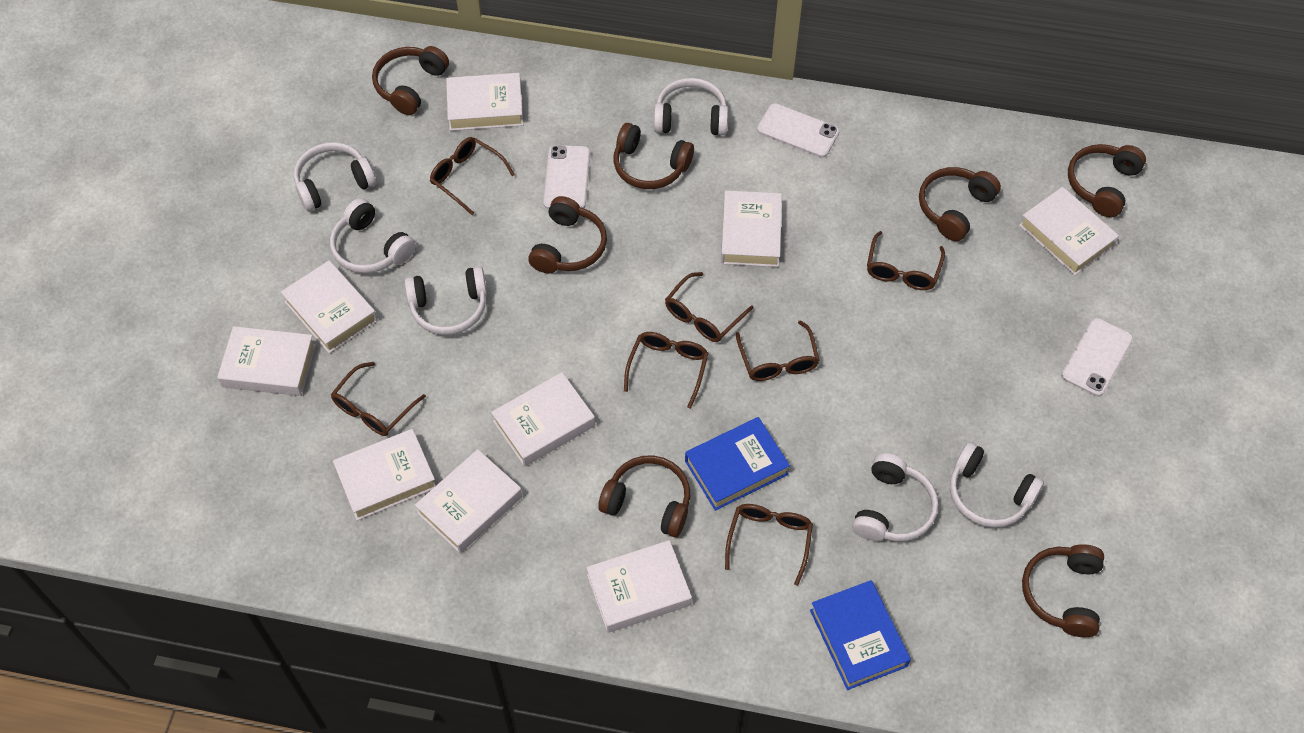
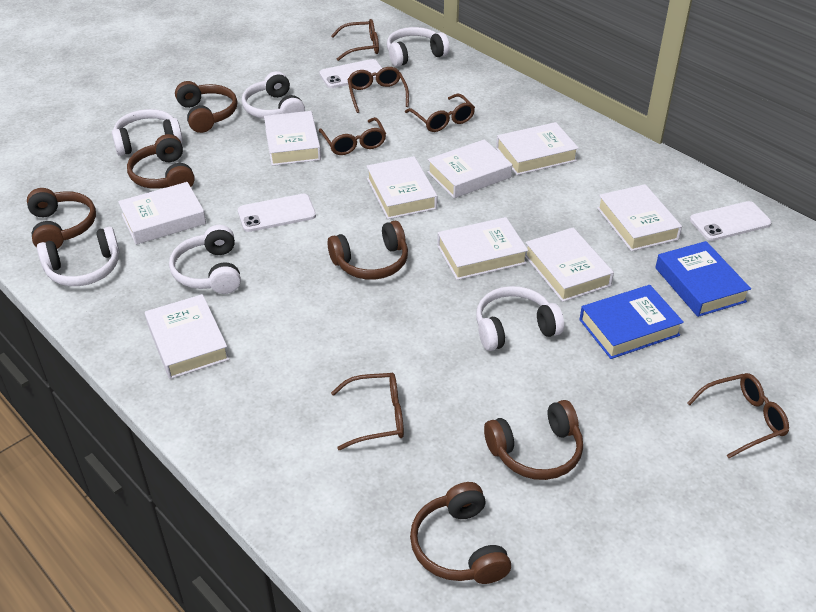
brown glasses: 7 -> 6
brown headphones: 7 -> 6

